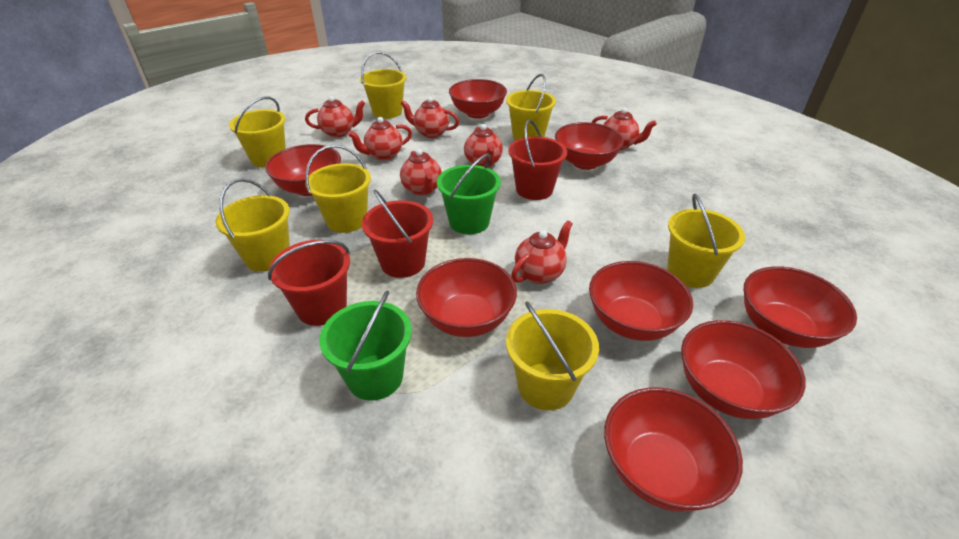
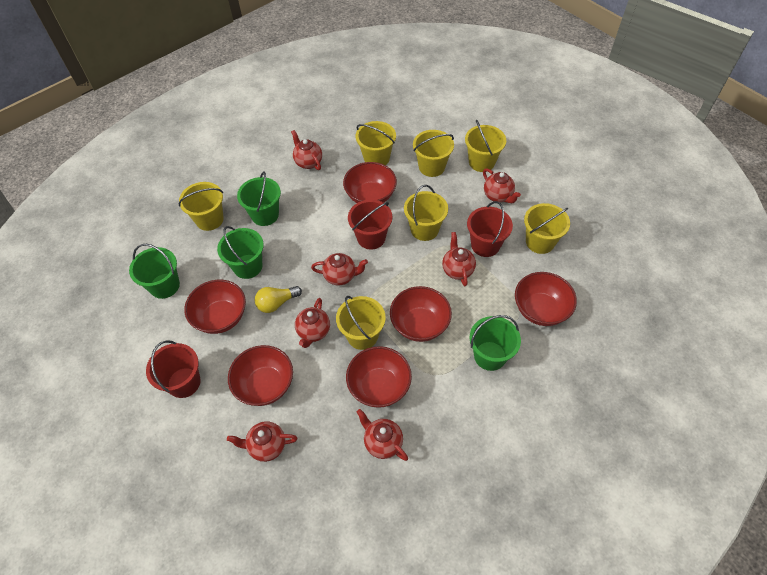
green bucket: 2 -> 4
red bowl: 8 -> 6
yellow light bulb: 0 -> 1

